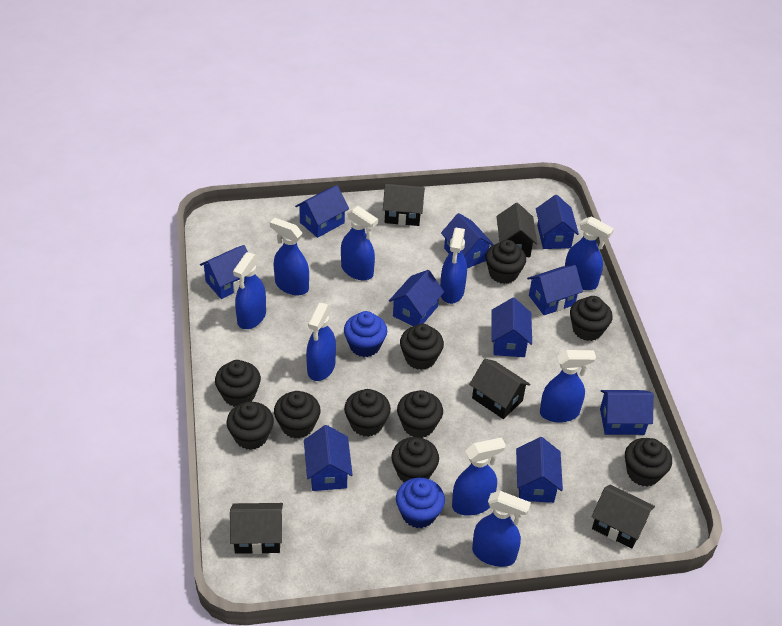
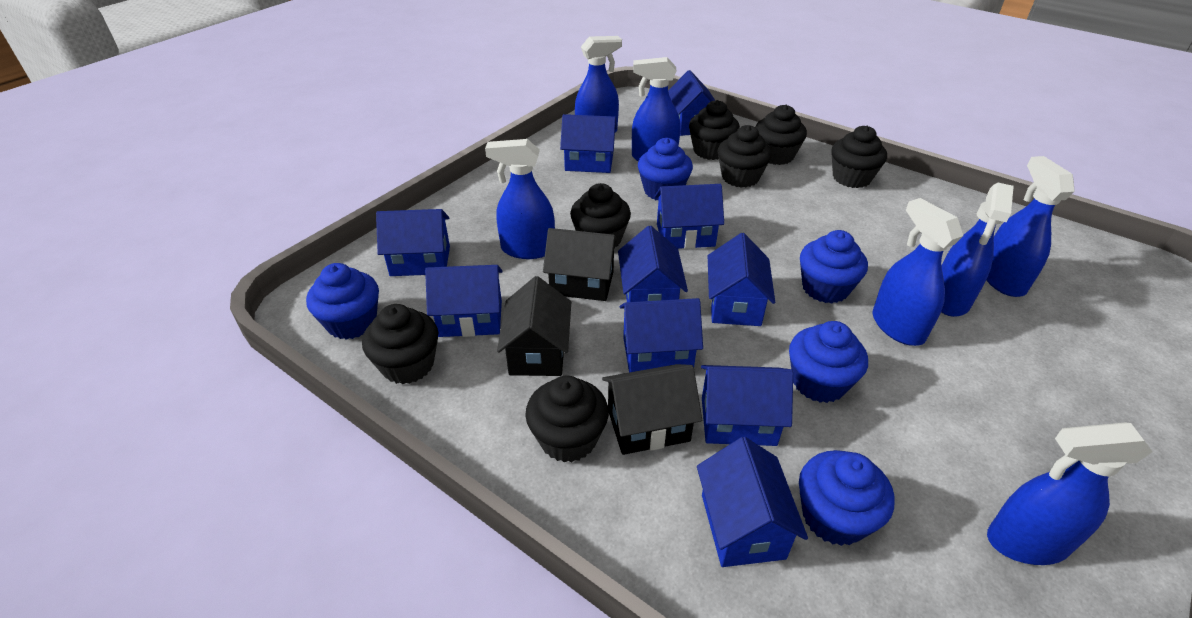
black cupcake: 10 -> 7
black house: 5 -> 3
blue cupcake: 2 -> 5
blue spray bottle: 9 -> 7

